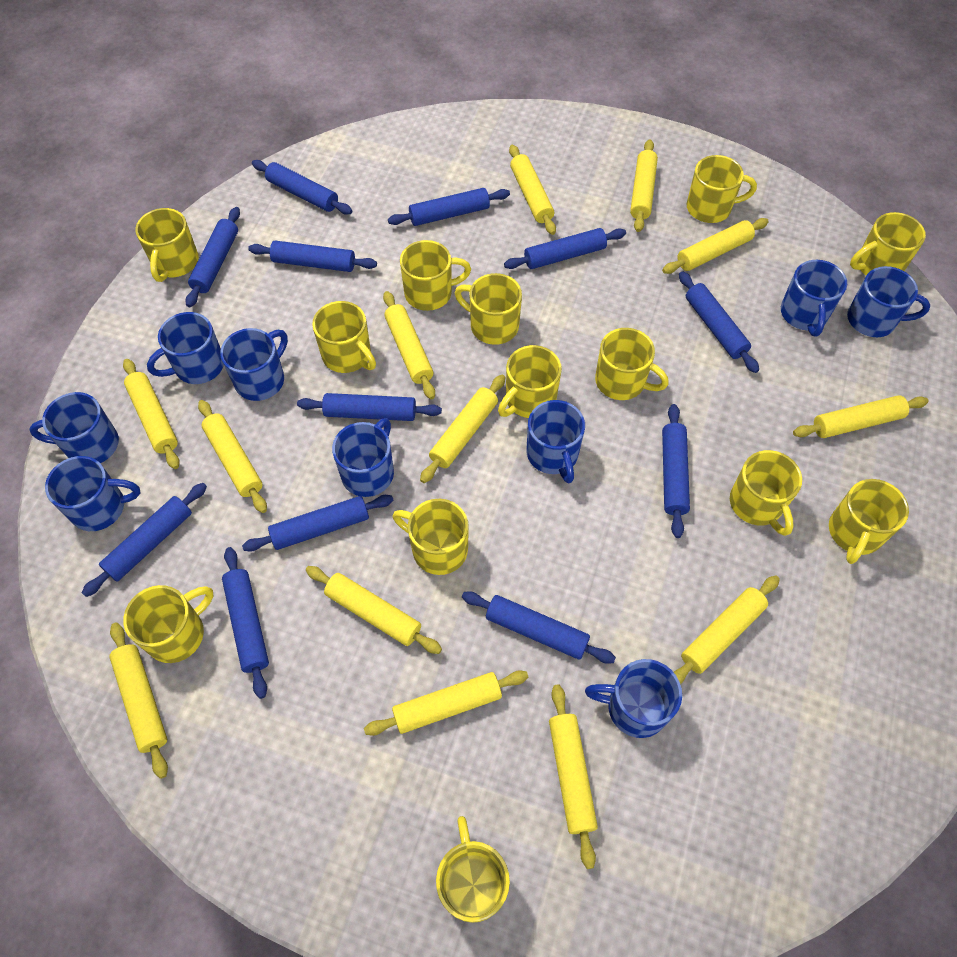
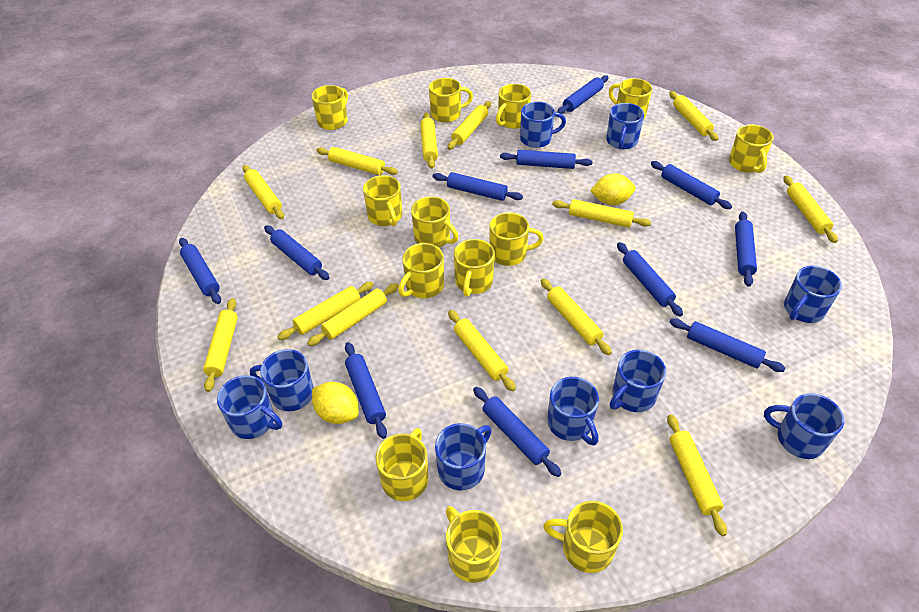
blue rolling pin: 12 -> 11
yellow lemon: 0 -> 2

